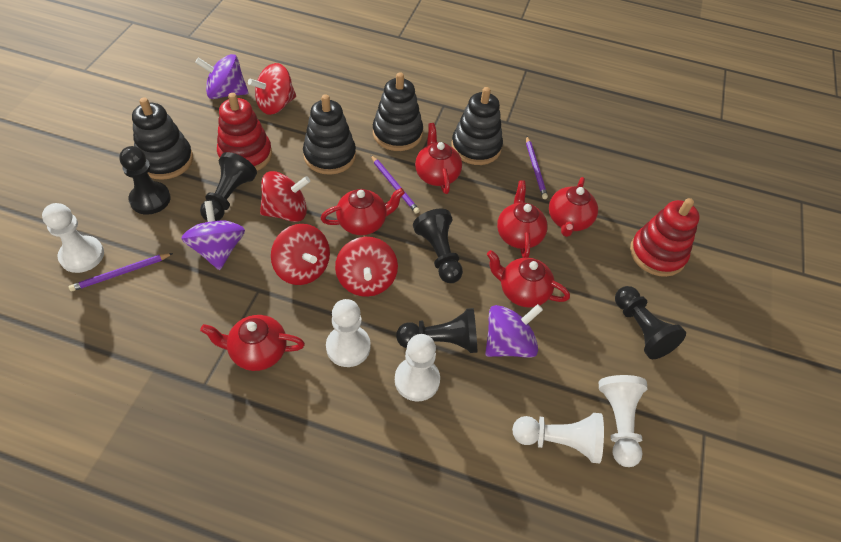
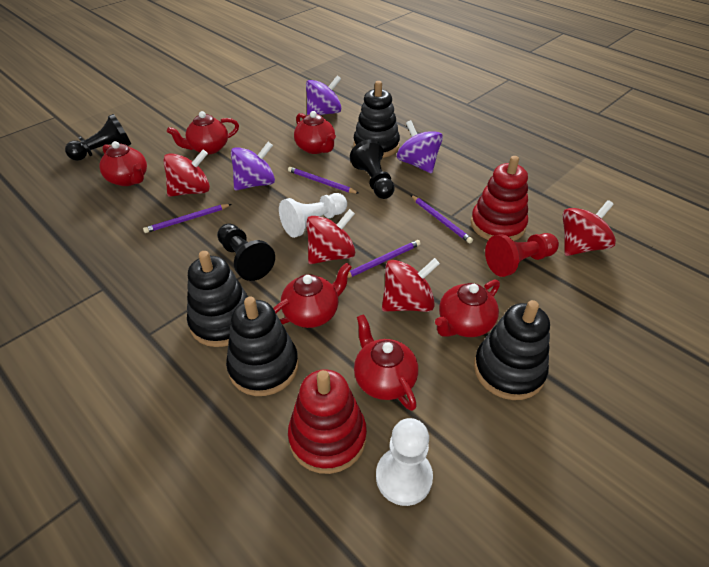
black pawn: 5 -> 3
purple pencil: 3 -> 4
red pawn: 0 -> 1
white pawn: 5 -> 2

